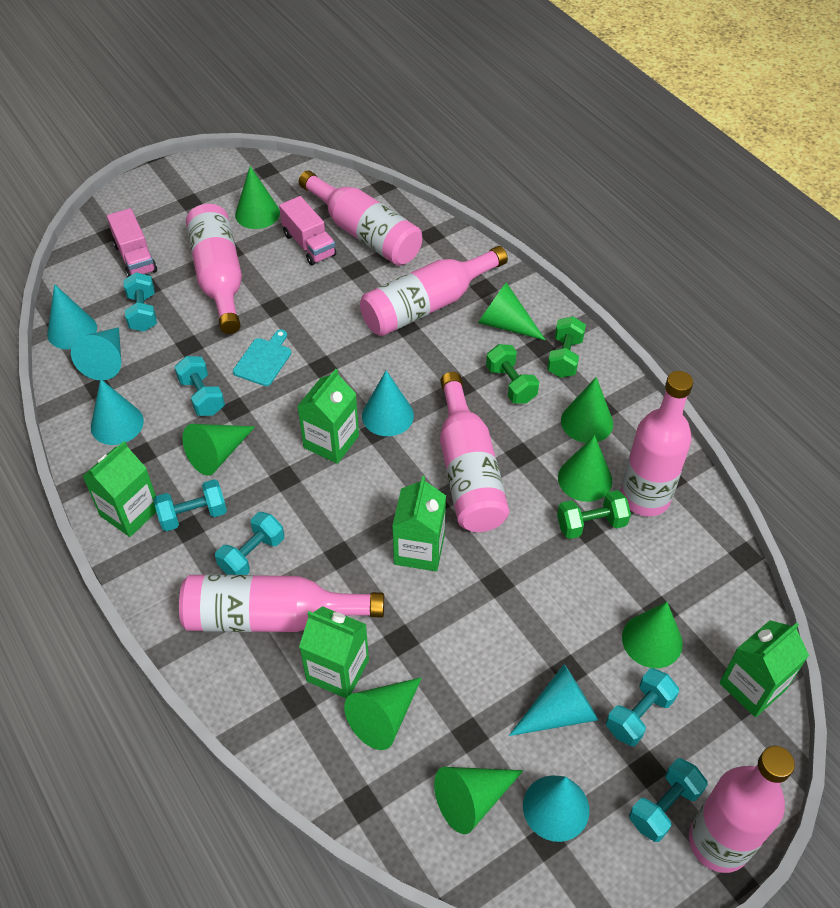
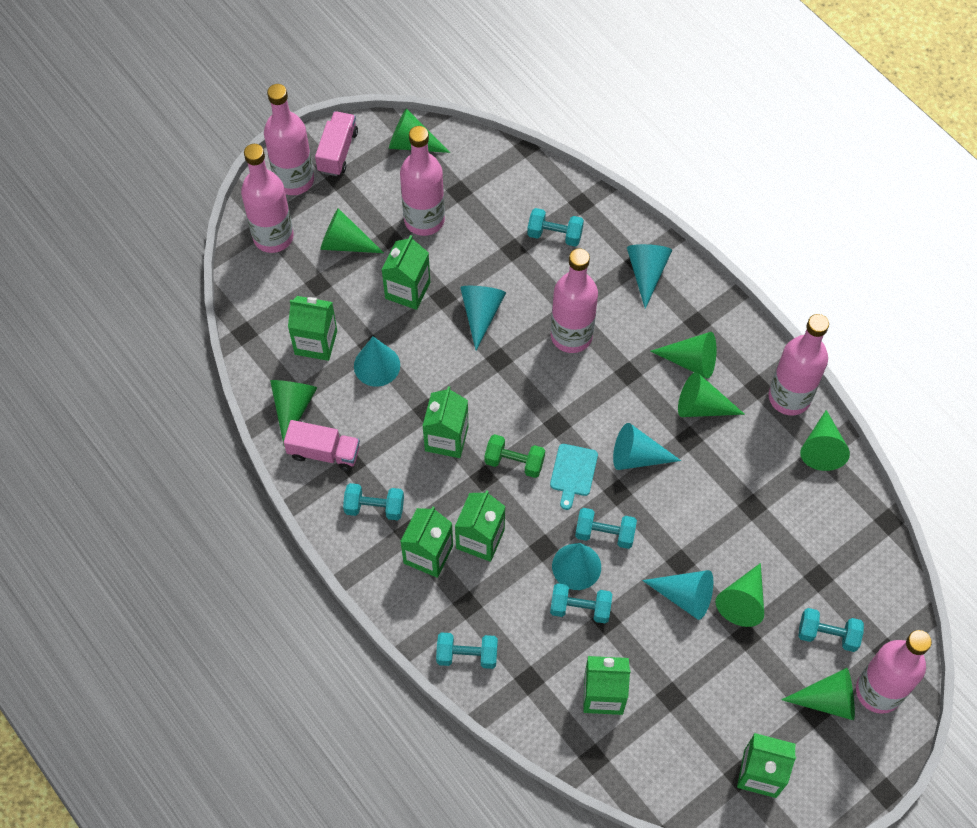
green carton: 5 -> 7
green dumbbell: 3 -> 1
pink bottle: 7 -> 6

